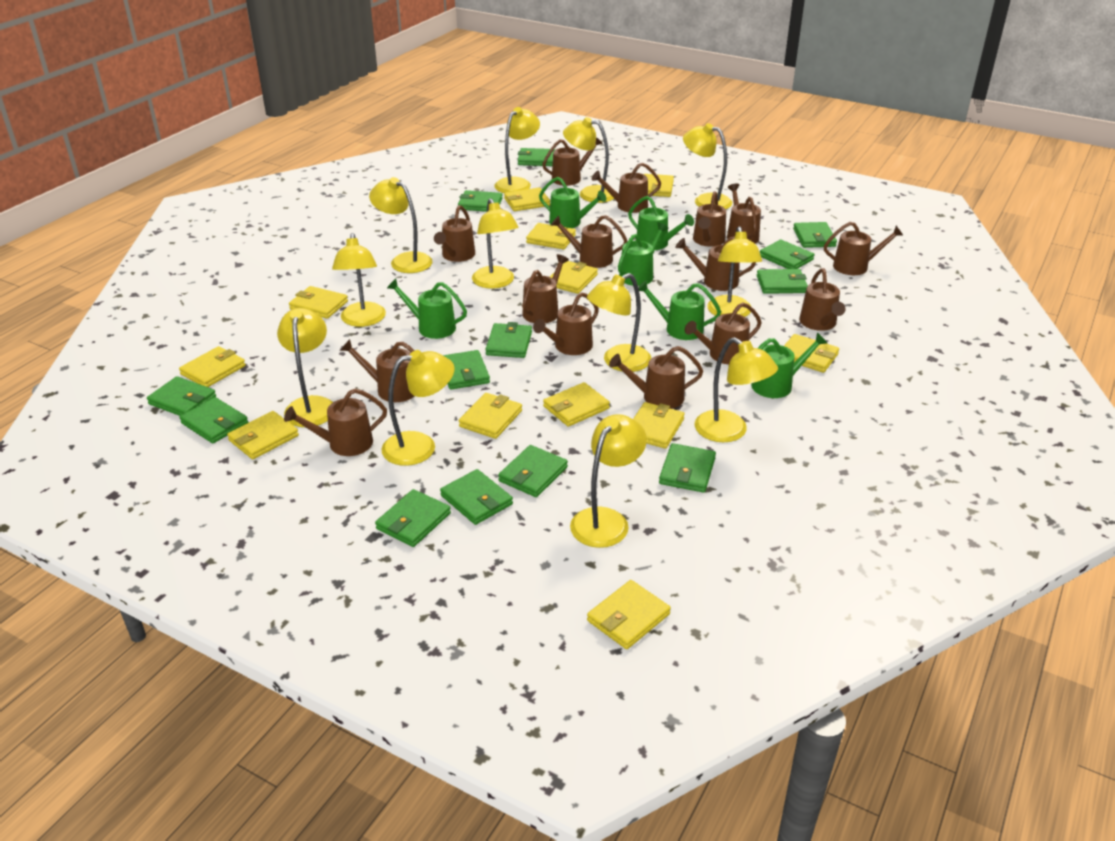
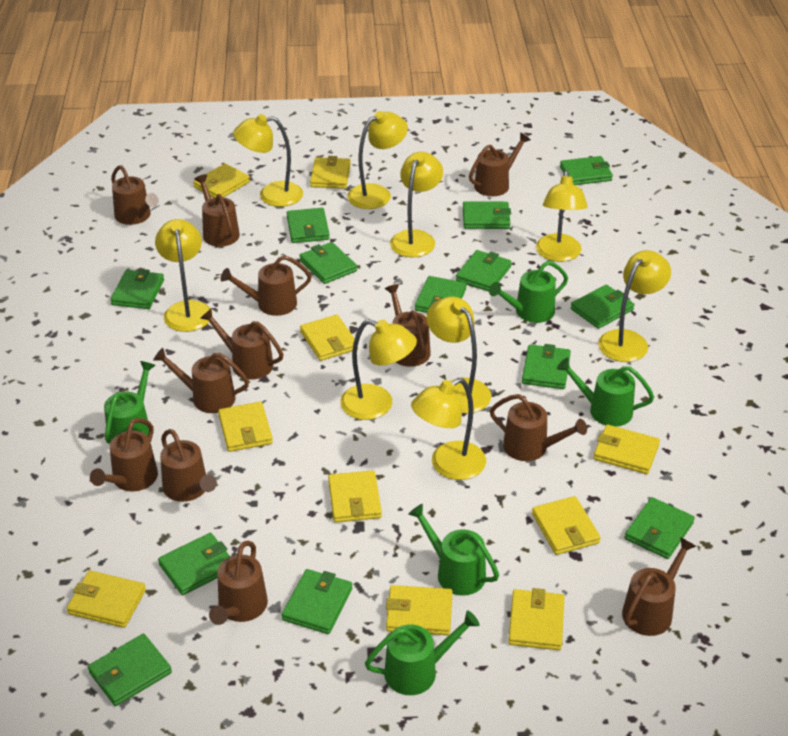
brown watering can: 15 -> 12
green watering can: 6 -> 5
yellow lamp: 12 -> 9
yellow wallet: 12 -> 10

